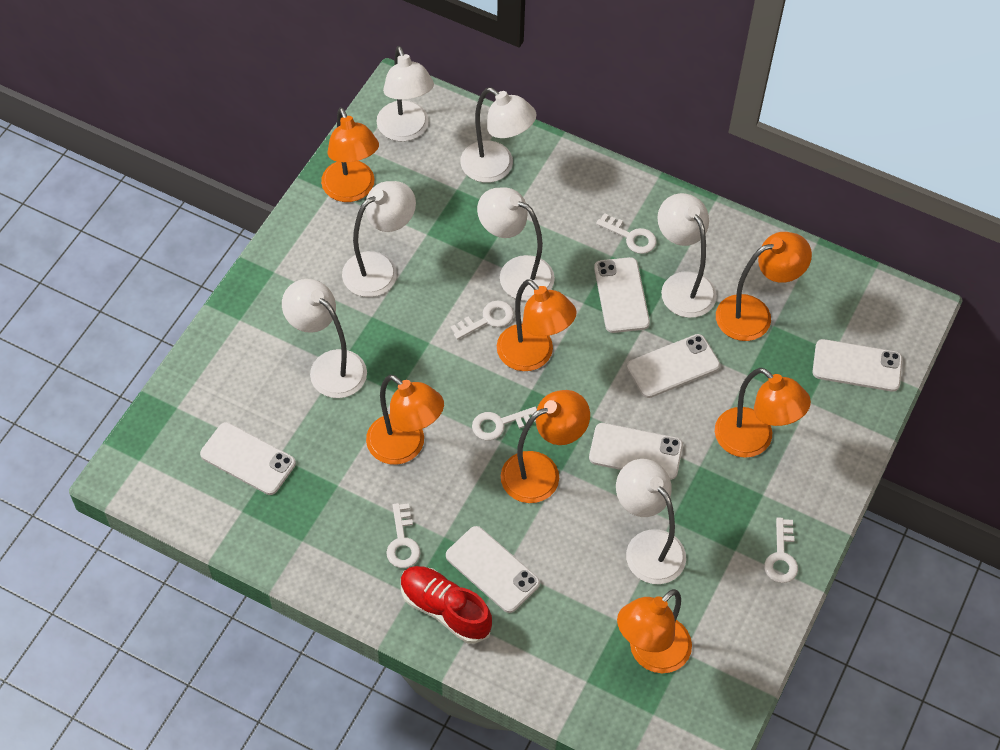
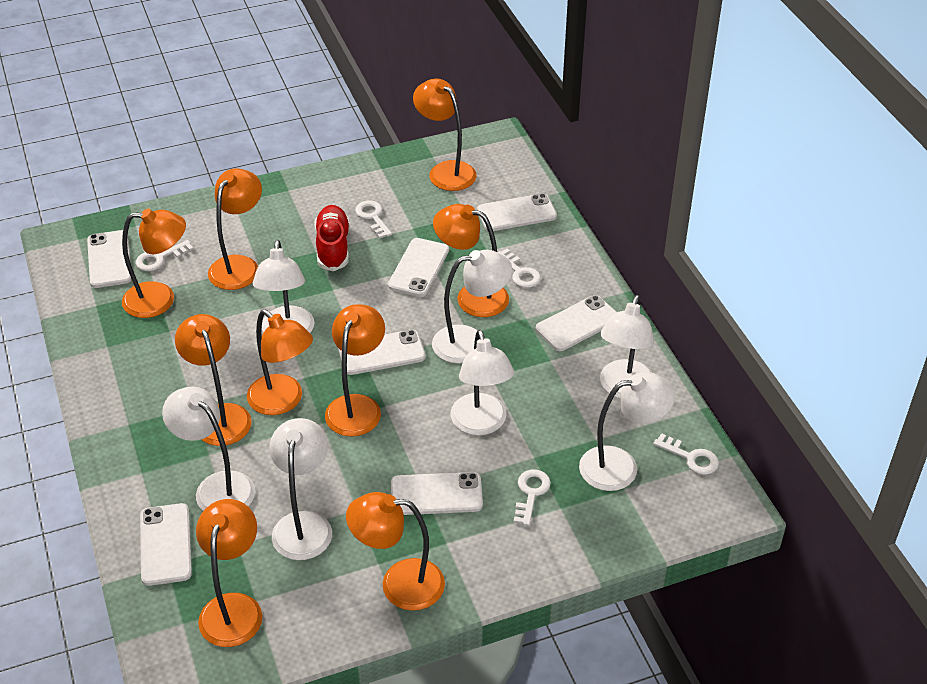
orange lamp: 7 -> 9
white phone: 6 -> 7

